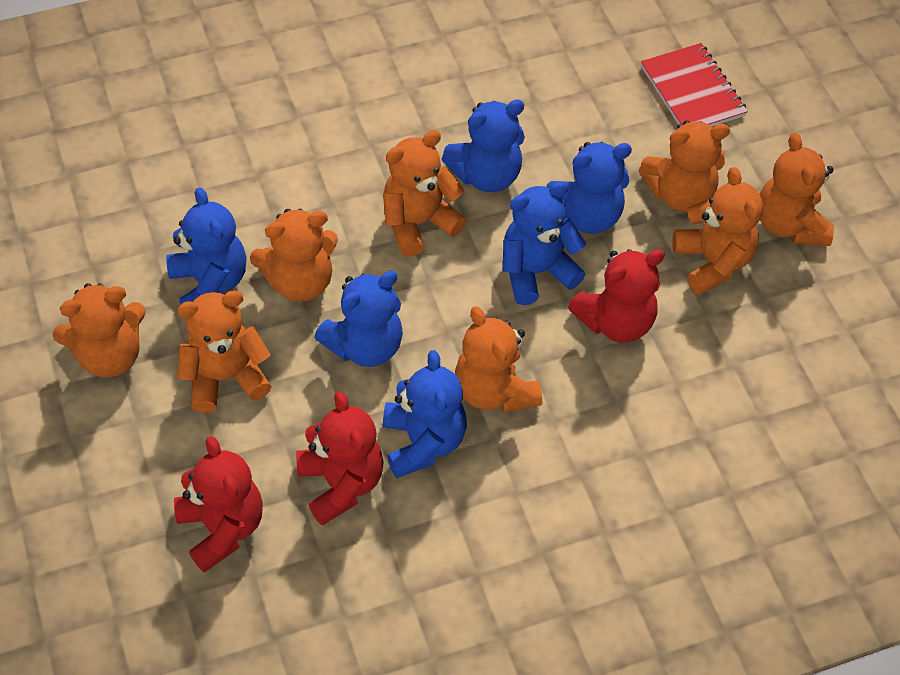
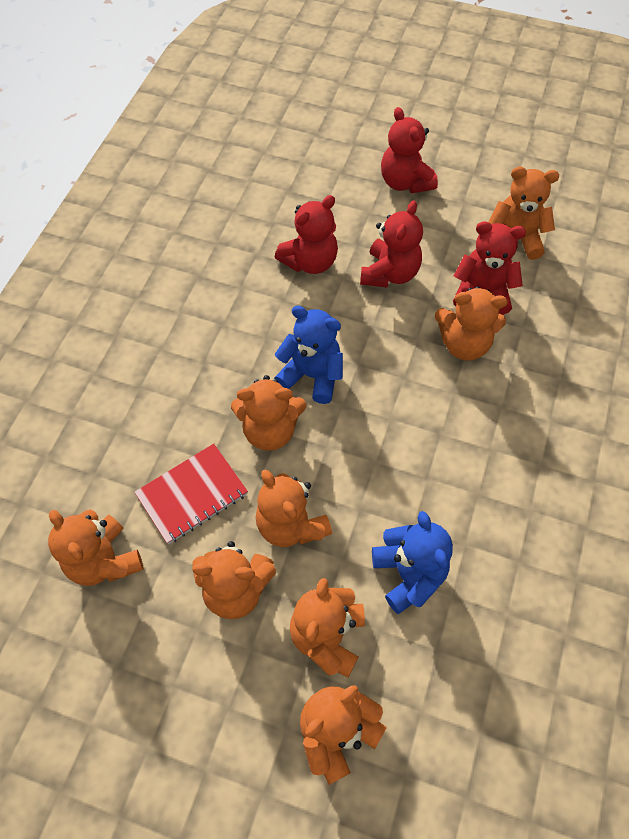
blue teddy bear: 6 -> 2
red teddy bear: 3 -> 4

